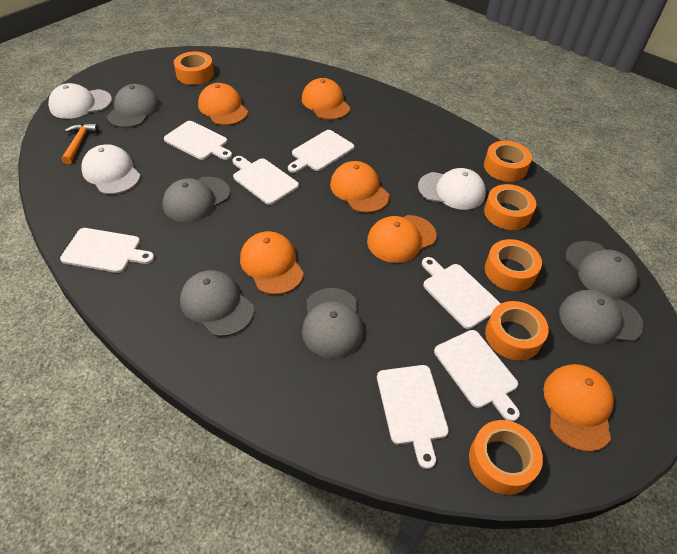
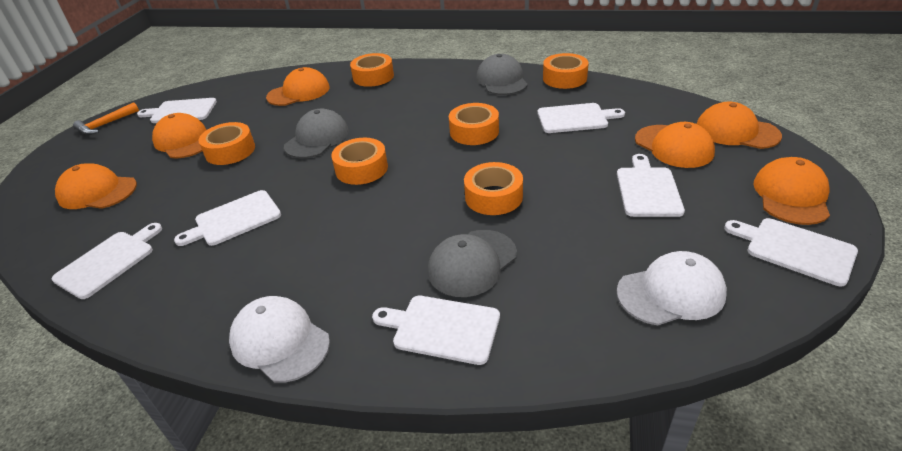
grey cap: 6 -> 3
white cap: 3 -> 2

